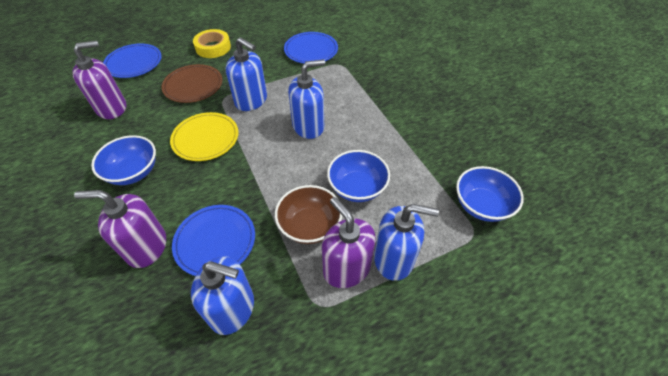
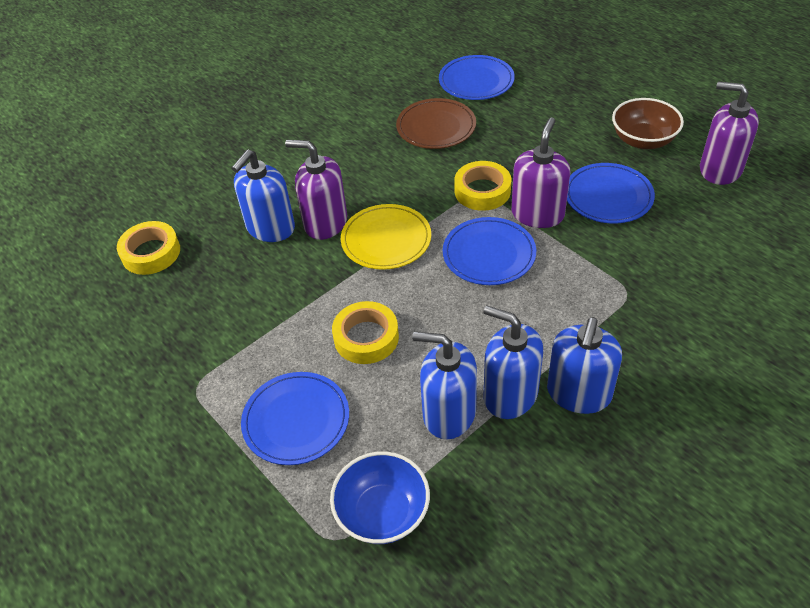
blue bowl: 3 -> 1
blue plate: 3 -> 4
yellow tape: 1 -> 3

